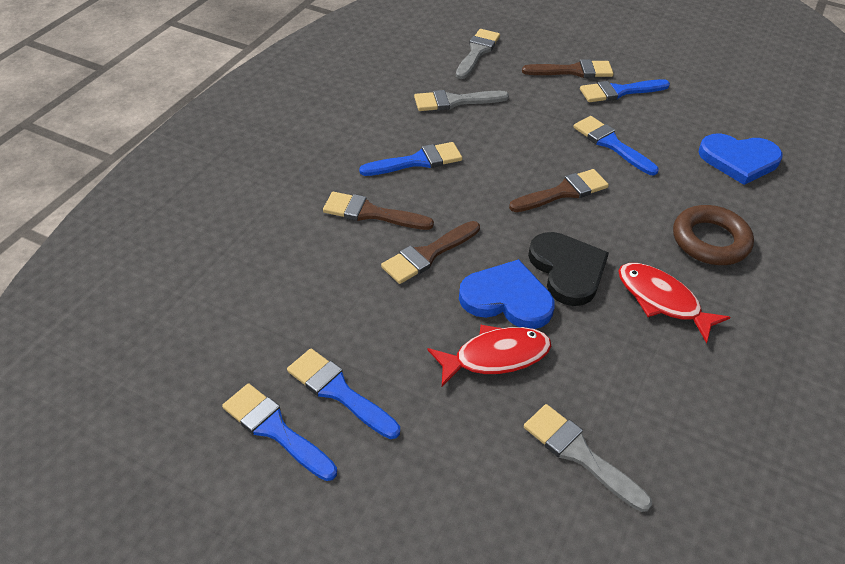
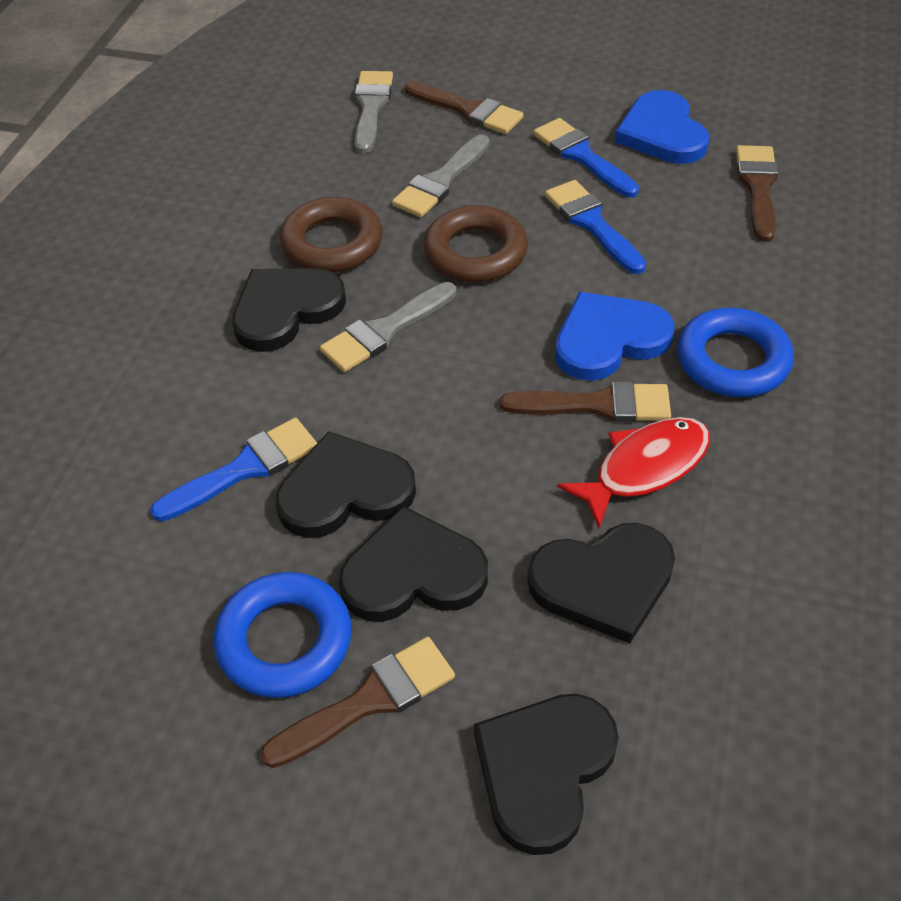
black heart: 1 -> 5
blue brush: 5 -> 3
blue ring: 0 -> 2
brown ring: 1 -> 2
red fish: 2 -> 1

